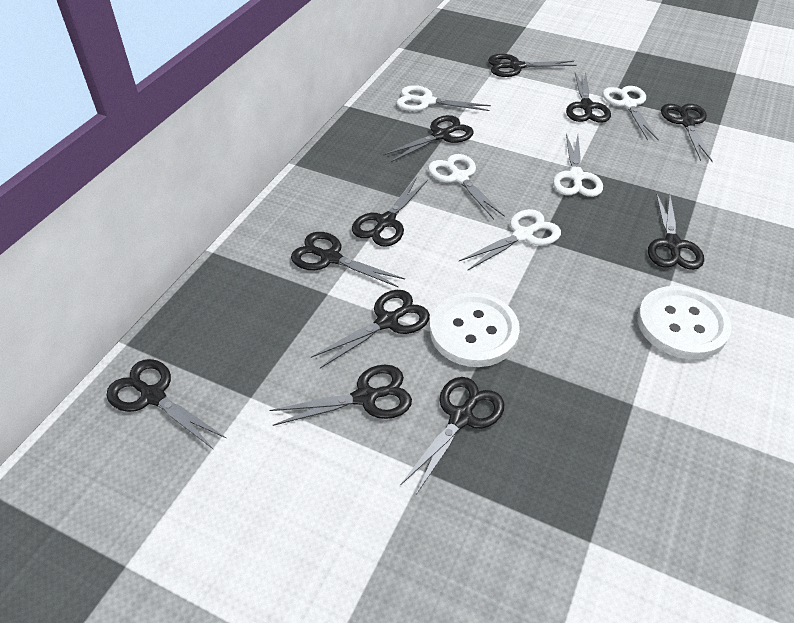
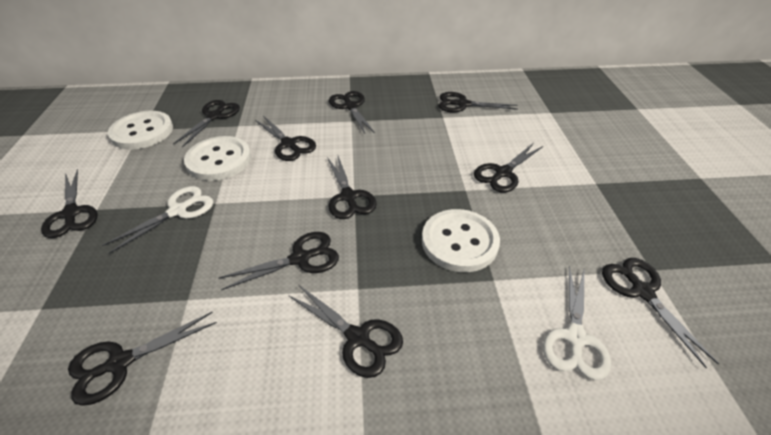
white button: 2 -> 3
white scissors: 5 -> 2

